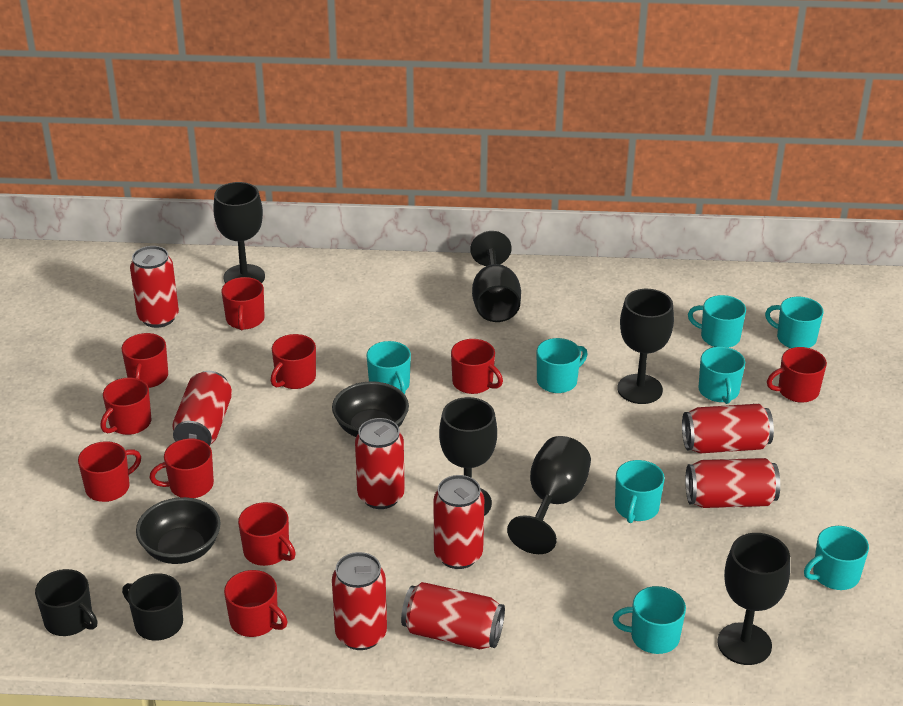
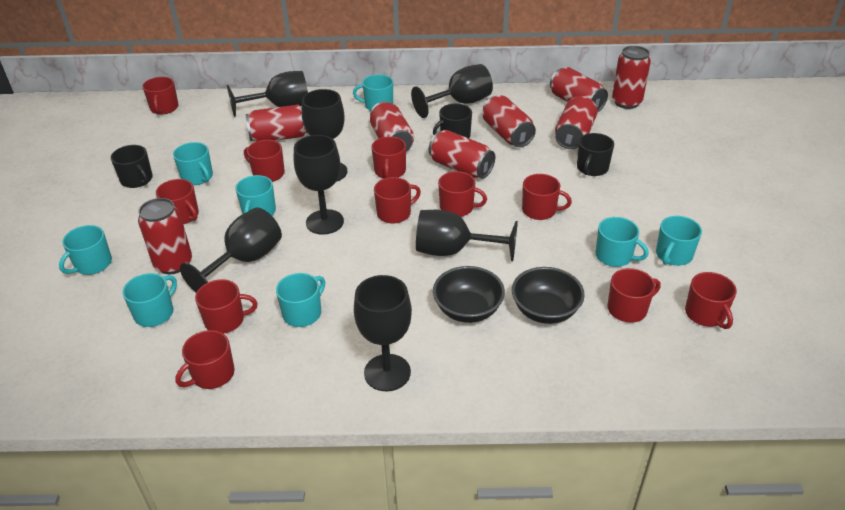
black goblet: 6 -> 7
black mug: 2 -> 3
red mug: 10 -> 11

